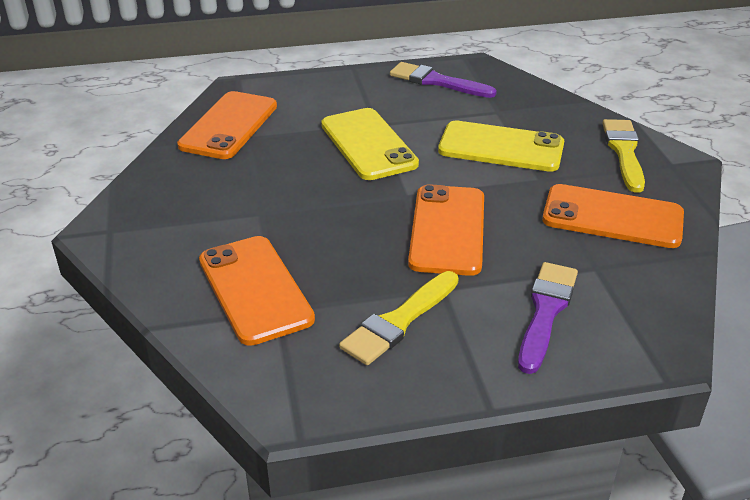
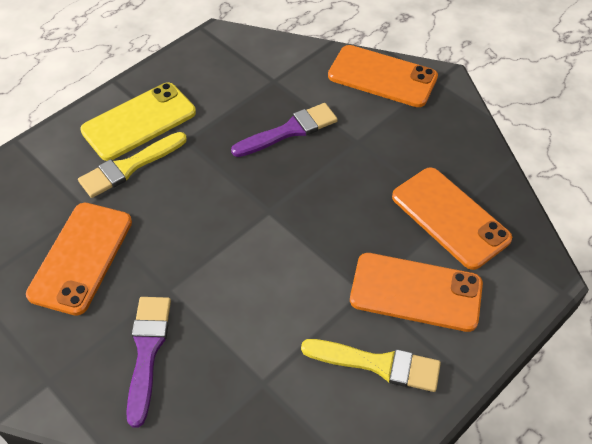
yellow phone: 2 -> 1

